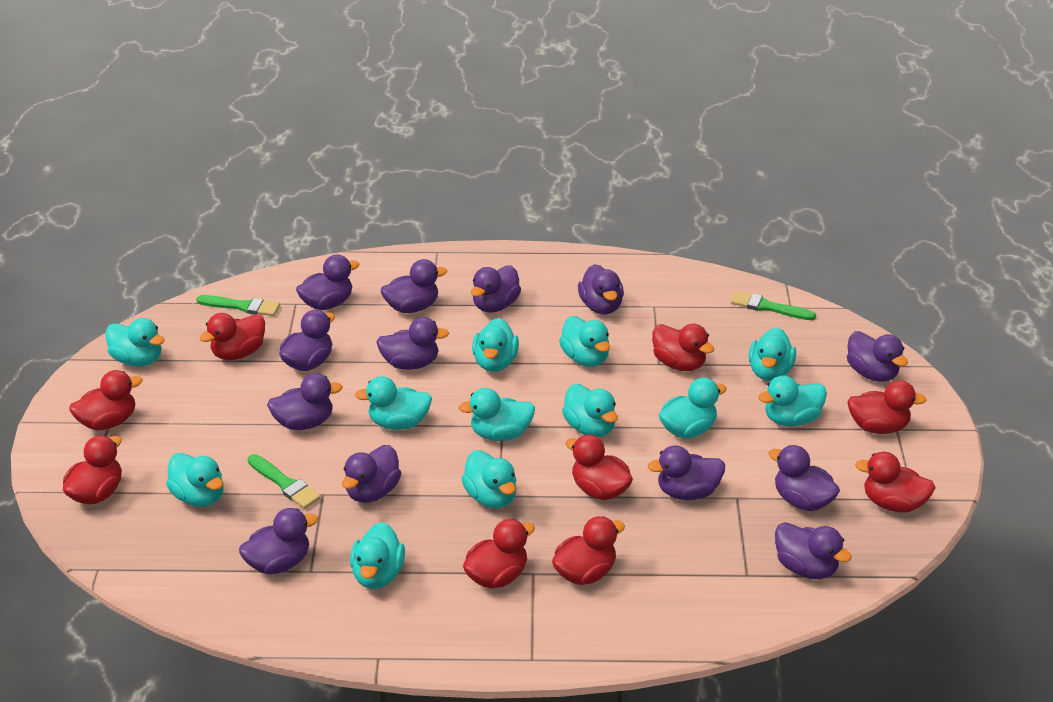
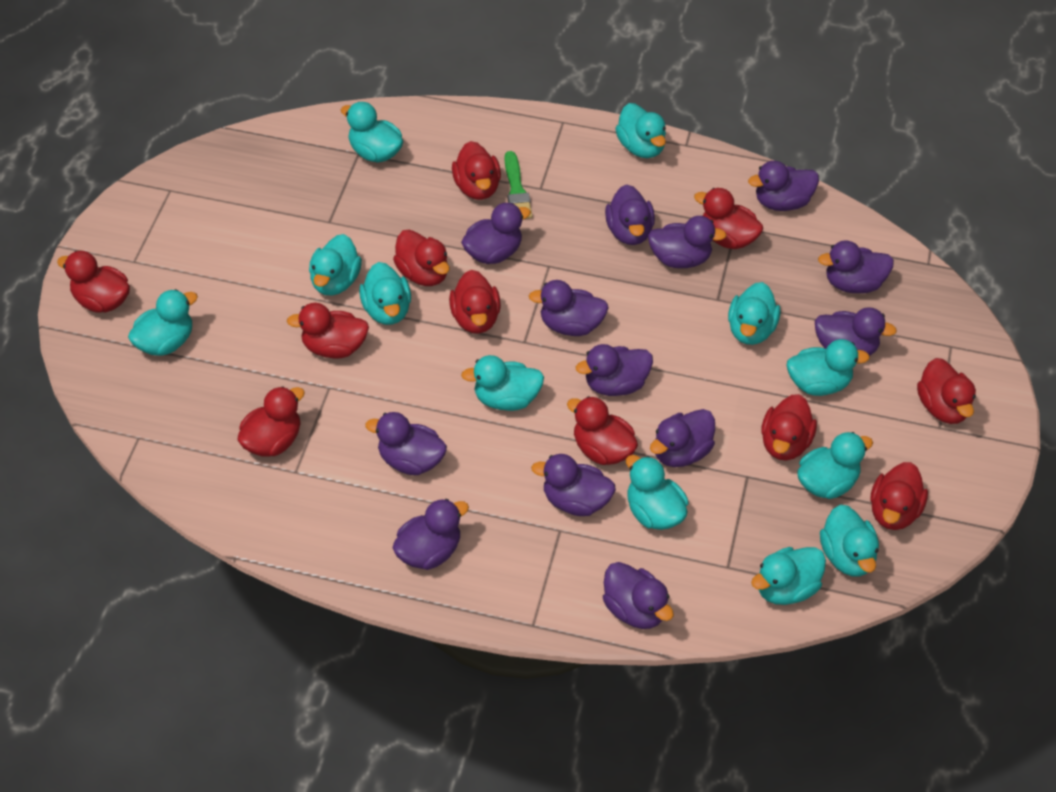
green brush: 3 -> 1
red duck: 9 -> 11

